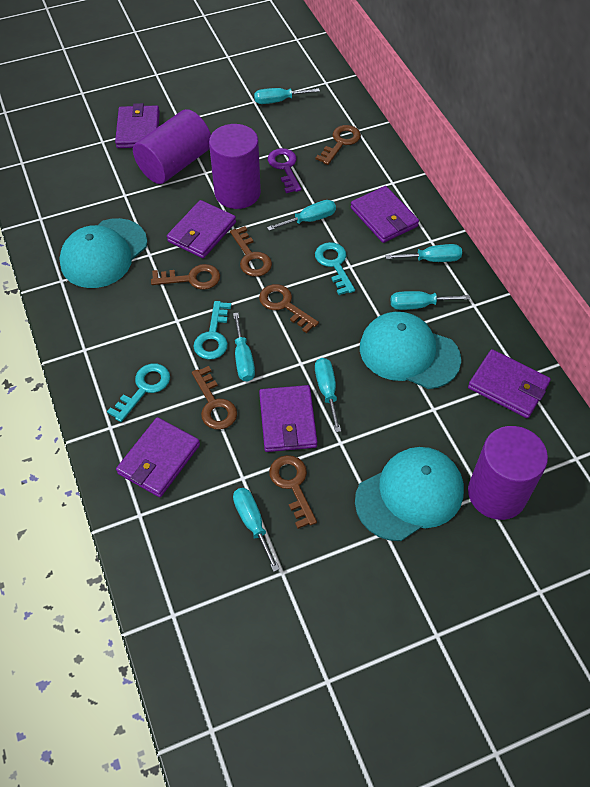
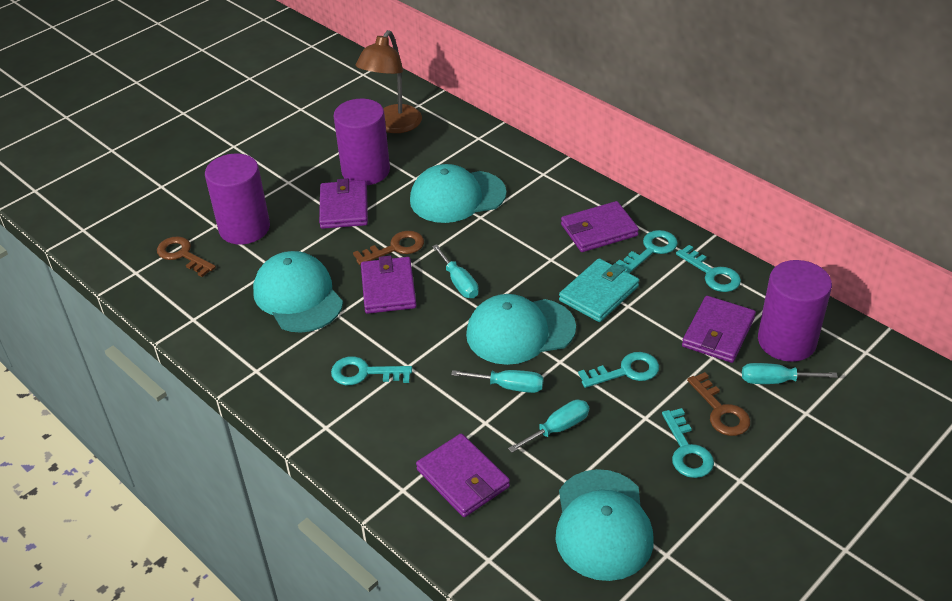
brown key: 6 -> 3
brown lamp: 0 -> 1
purple key: 1 -> 0
purple wallet: 6 -> 5
turquoise cap: 3 -> 4
turquoise key: 3 -> 5
turquoise screwdriver: 7 -> 4
turquoise wallet: 0 -> 1

